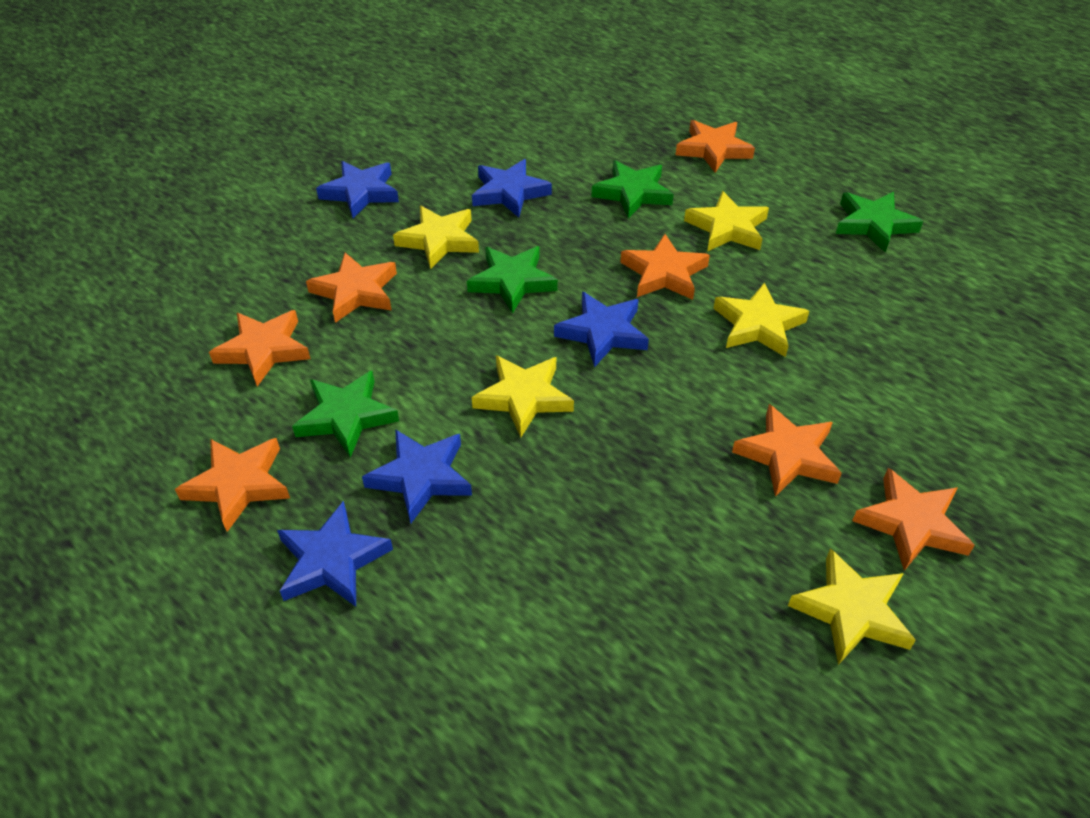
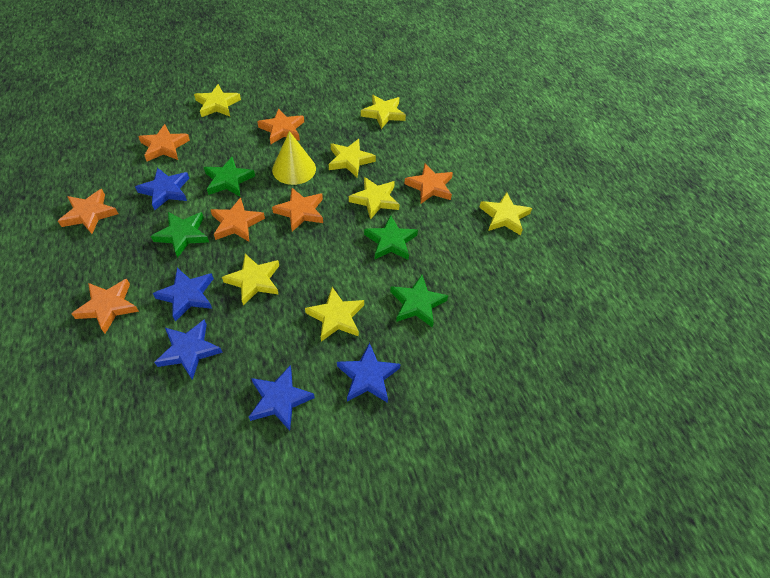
yellow cone: 0 -> 1
yellow star: 5 -> 7

